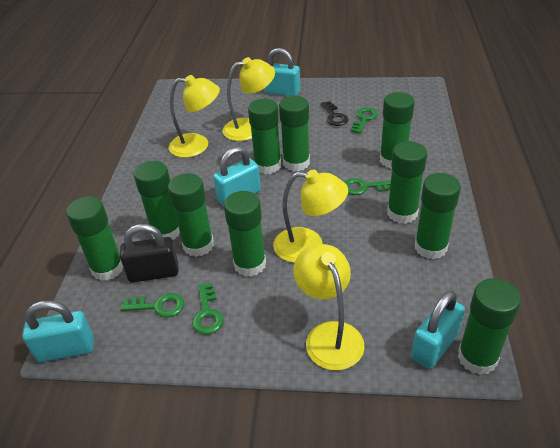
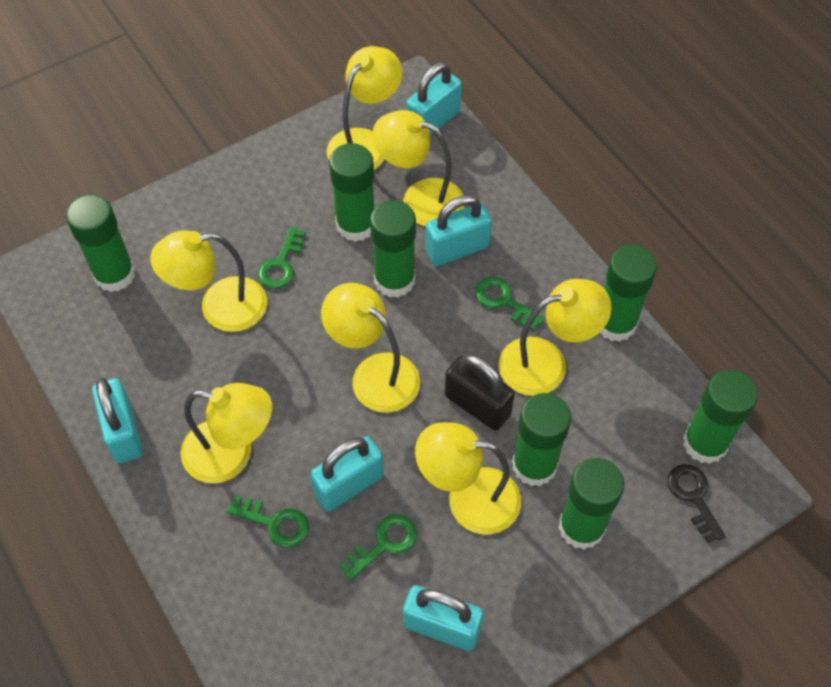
green glue stick: 10 -> 7
turquoise padlock: 4 -> 5
yellow lamp: 4 -> 7

